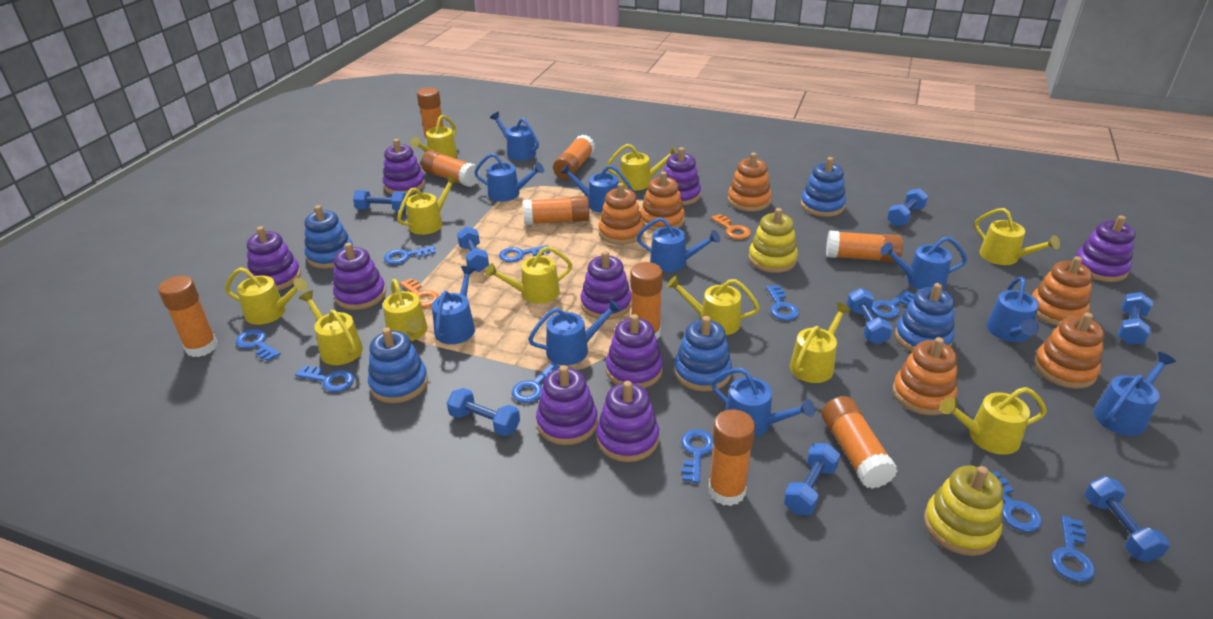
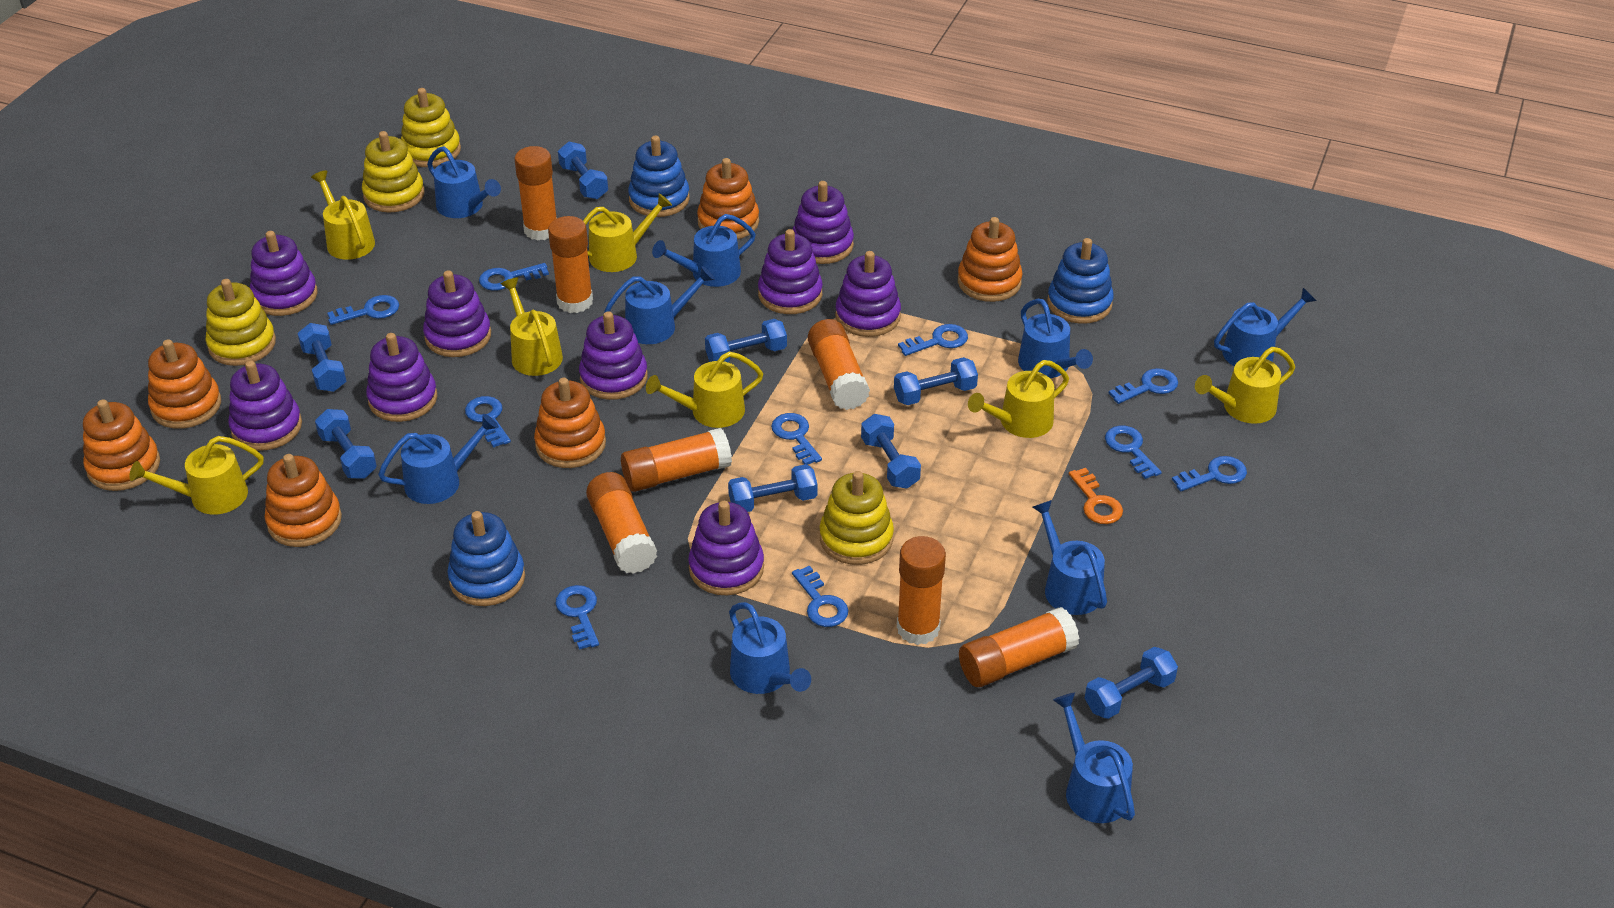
blue stacking toy: 5 -> 3
blue watering can: 10 -> 9
orange glue stick: 9 -> 7
orange key: 2 -> 1
yellow stacking toy: 2 -> 4
yellow watering can: 11 -> 7

